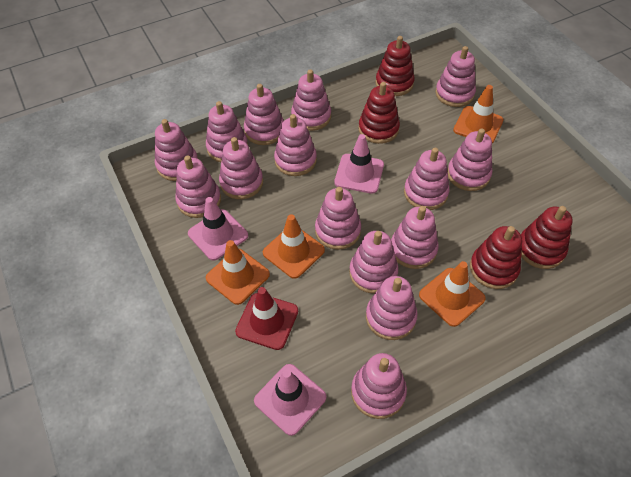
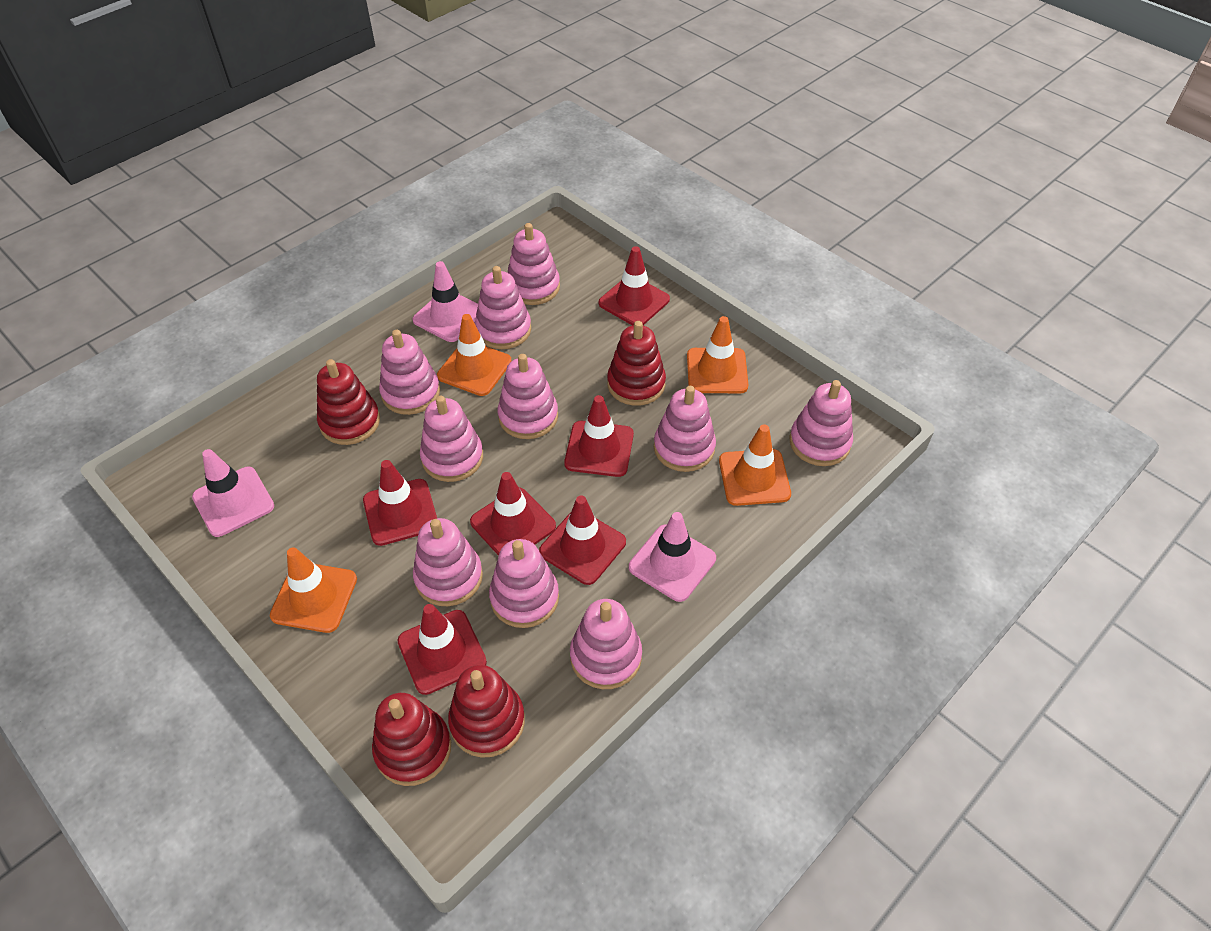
pink stacking toy: 15 -> 10
red traffic cone: 1 -> 6

